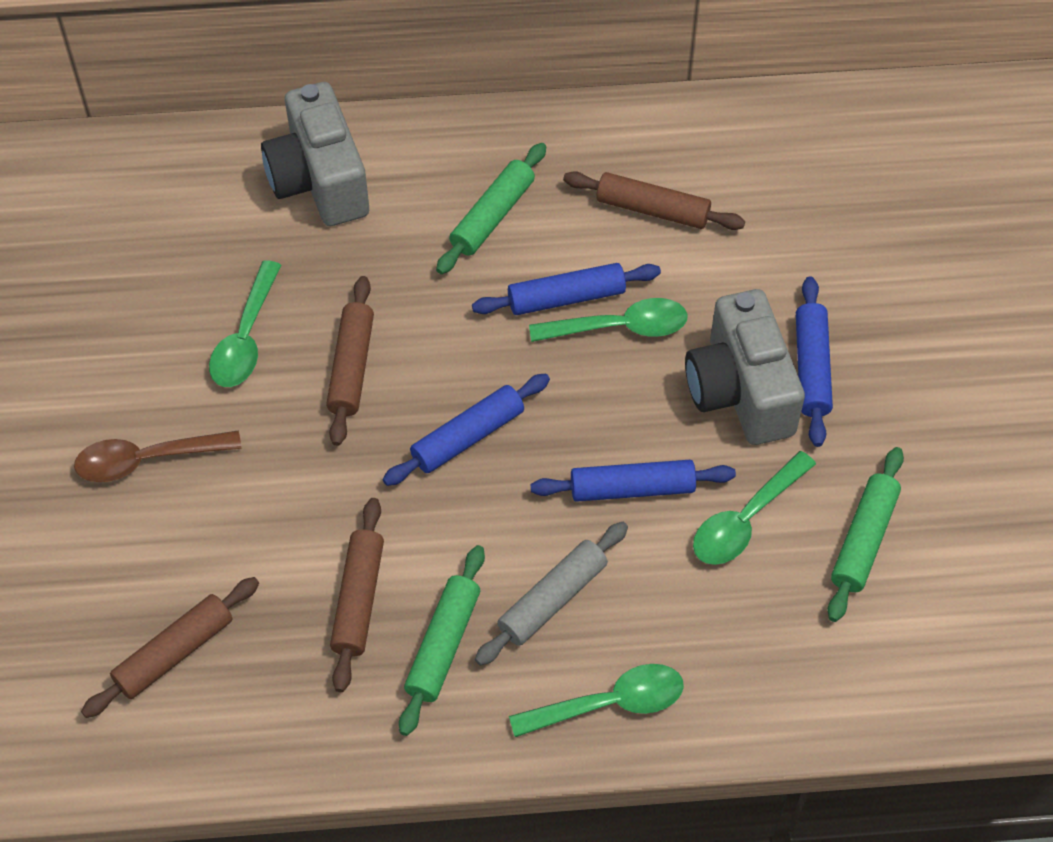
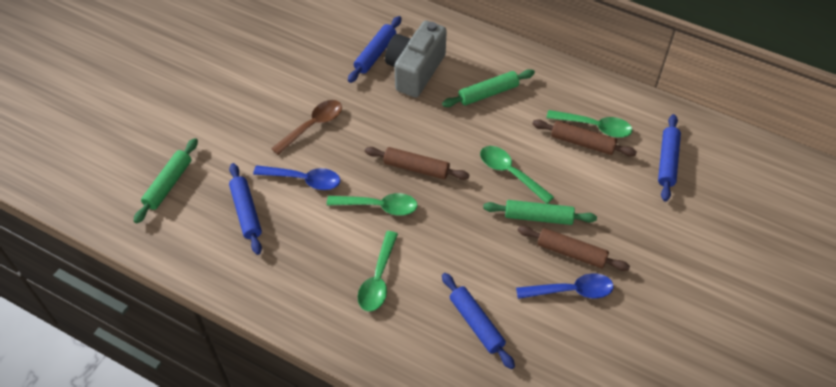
blue spoon: 0 -> 2
brown rolling pin: 4 -> 3
grey camera: 2 -> 1
grey rolling pin: 1 -> 0

